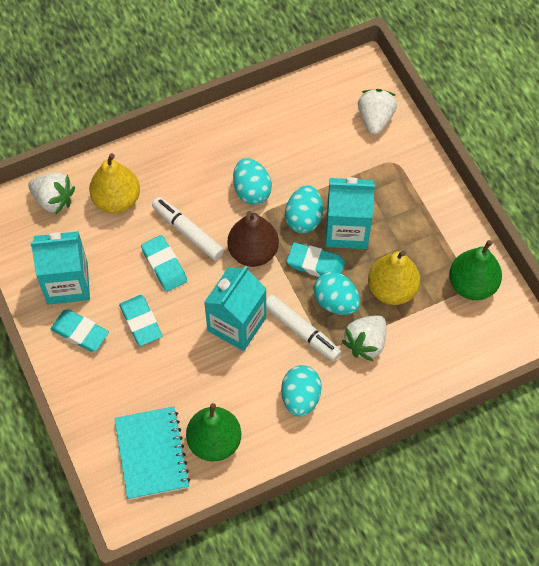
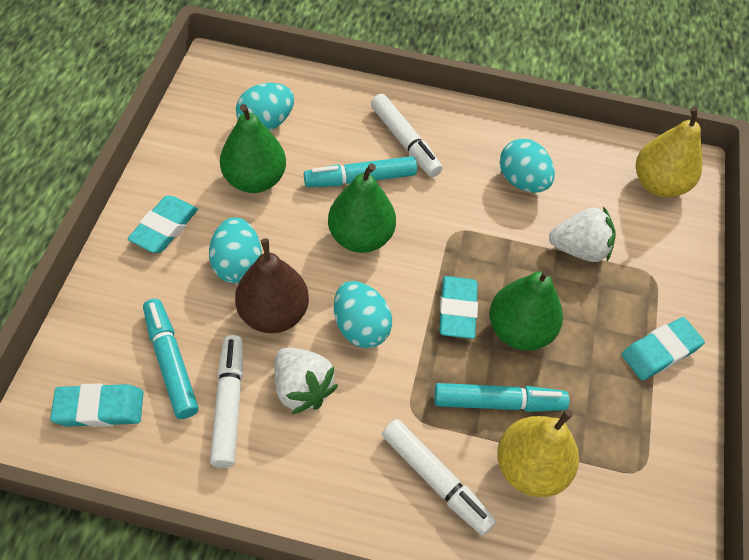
green pear: 2 -> 3
turquoise carton: 3 -> 0
turquoise marker: 0 -> 3
turquoise notebook: 1 -> 0
white marker: 2 -> 3
white strawberry: 3 -> 2

